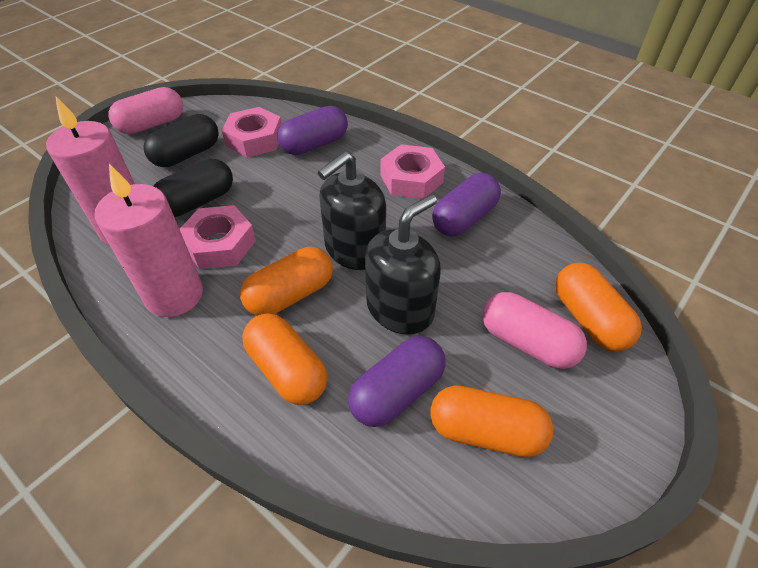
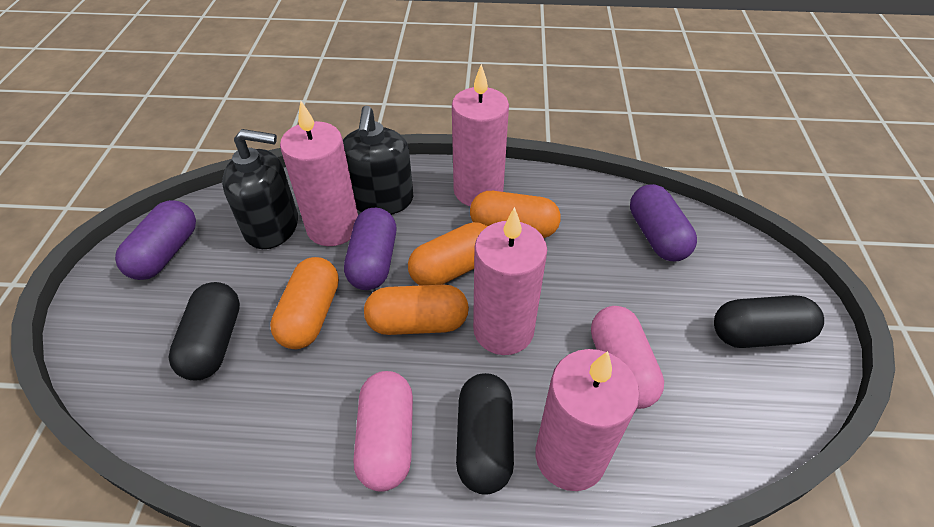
black capsule: 2 -> 3
pink candle: 2 -> 4
pink nut: 3 -> 0

